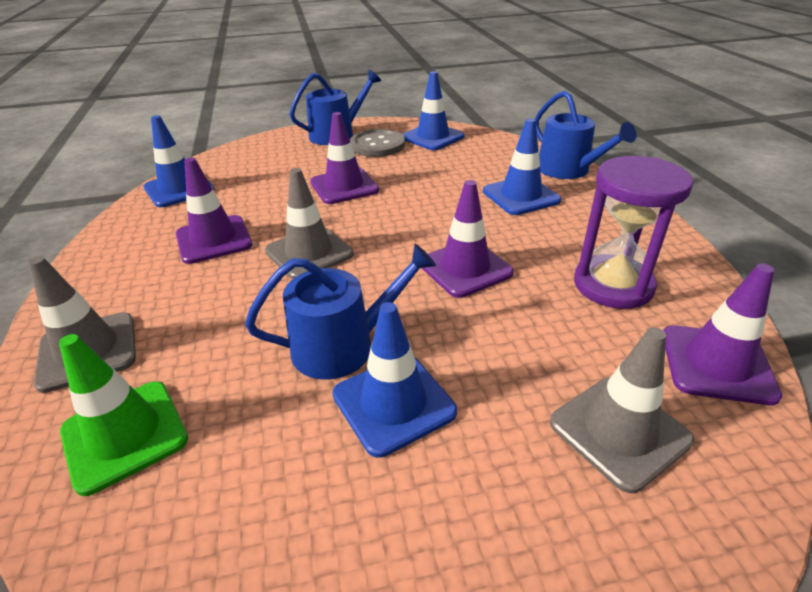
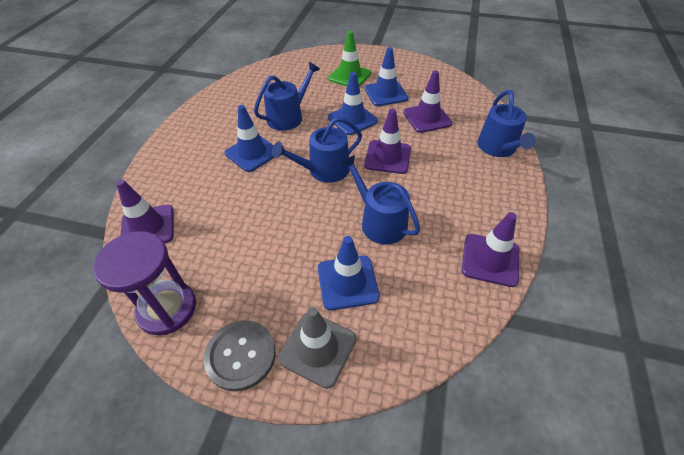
blue watering can: 3 -> 4
grey traffic cone: 3 -> 1

